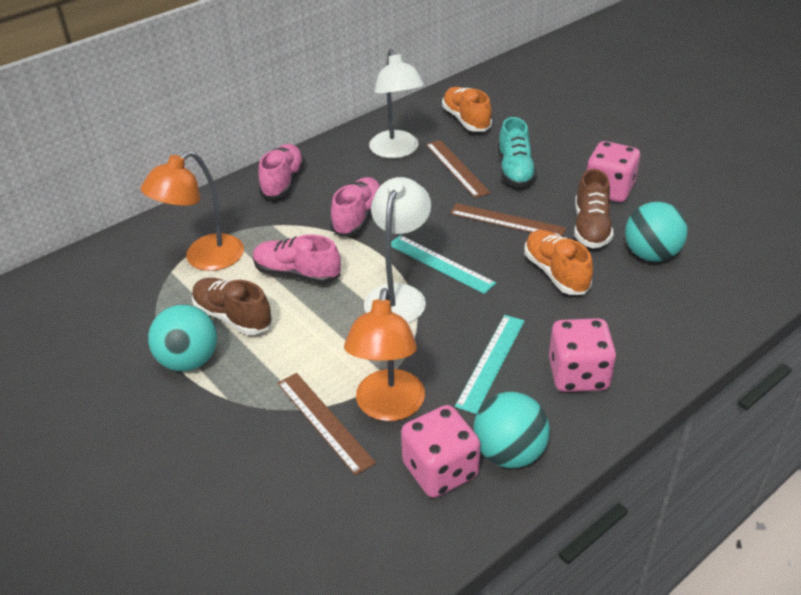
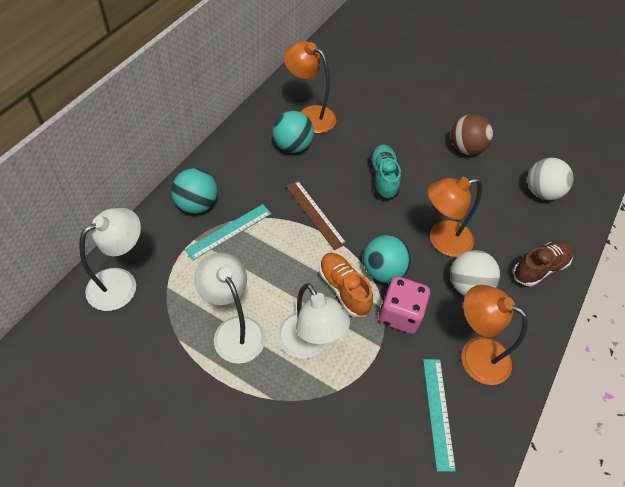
brown ball: 0 -> 1
brown ruler: 3 -> 1
brown shoe: 2 -> 1
orange lamp: 2 -> 3
orange shoe: 2 -> 1
pink dice: 3 -> 1
pink shoe: 3 -> 0
white ball: 0 -> 2
white lamp: 2 -> 3

